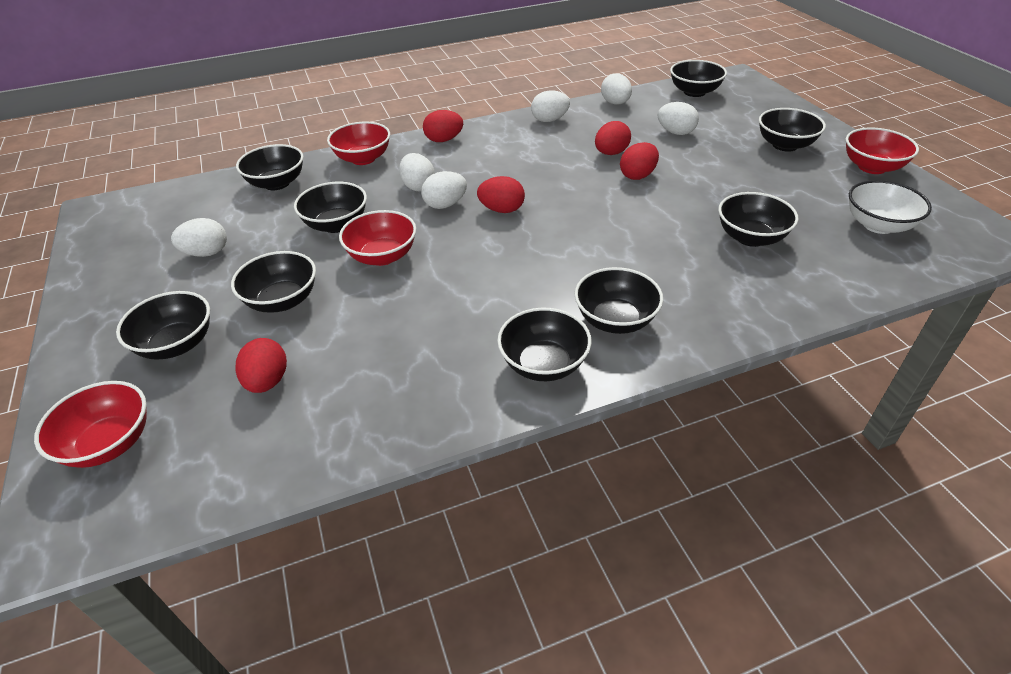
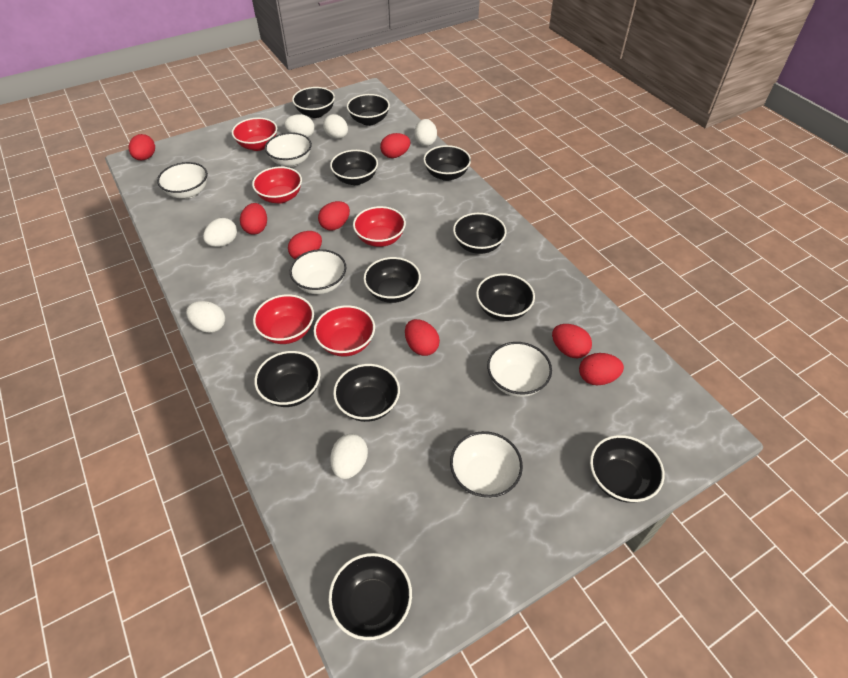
black bowl: 9 -> 11
red bowl: 4 -> 5
red egg: 5 -> 8
white bowl: 1 -> 5

